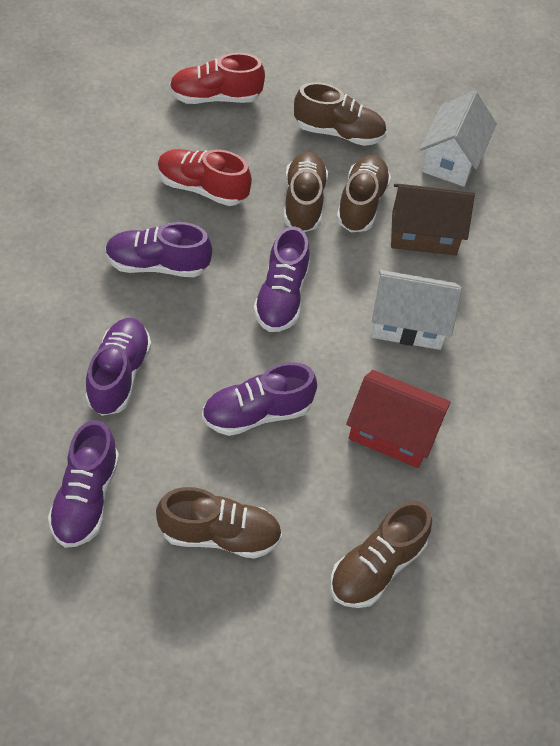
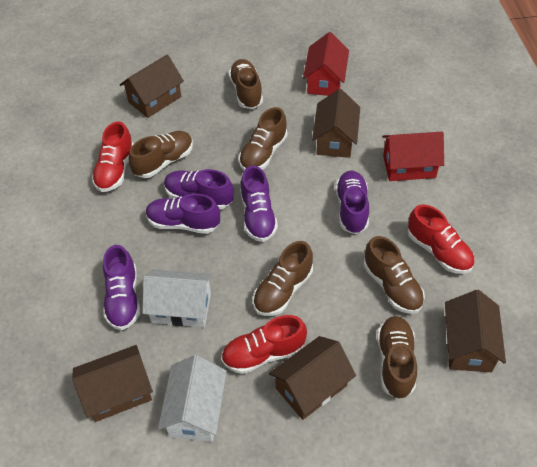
brown house: 1 -> 5
brown shoe: 5 -> 6
red house: 1 -> 2
red shoe: 2 -> 3

